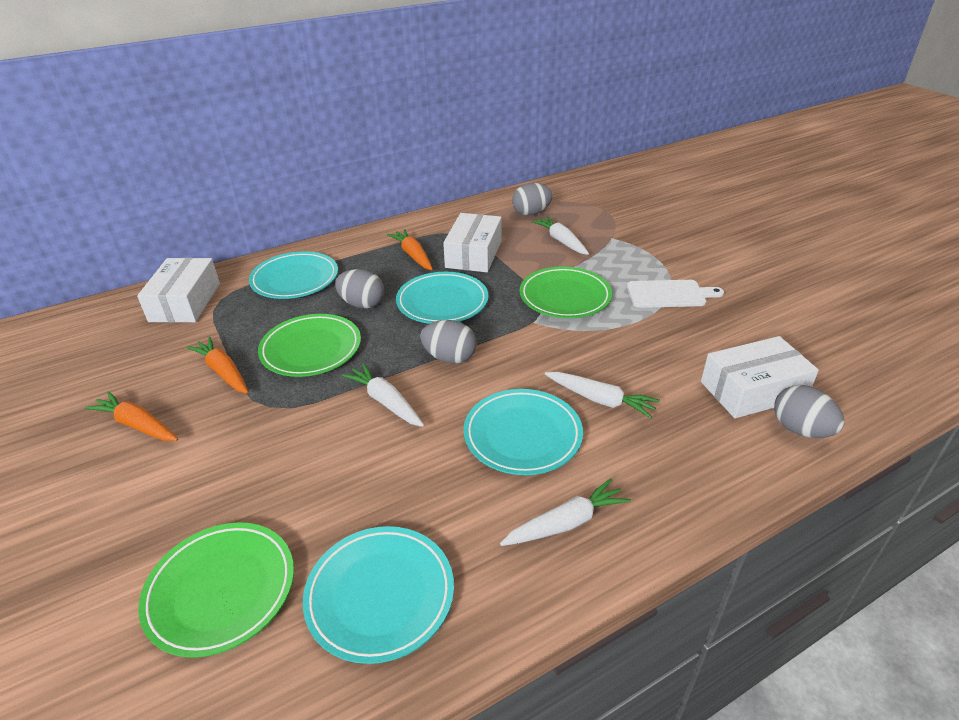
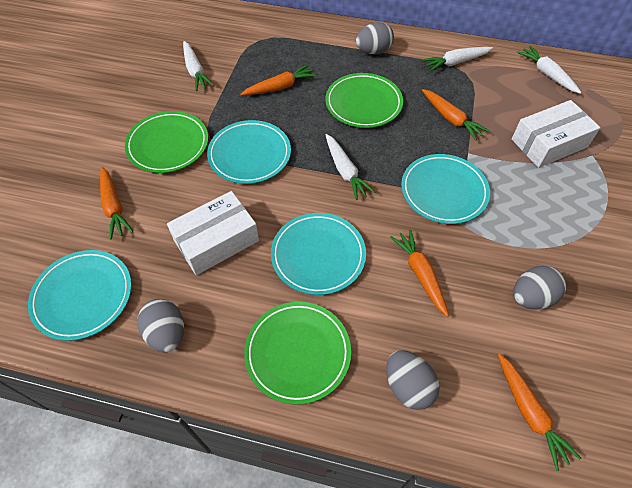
orange carrot: 3 -> 5
white box: 3 -> 2
white cutting board: 1 -> 0

